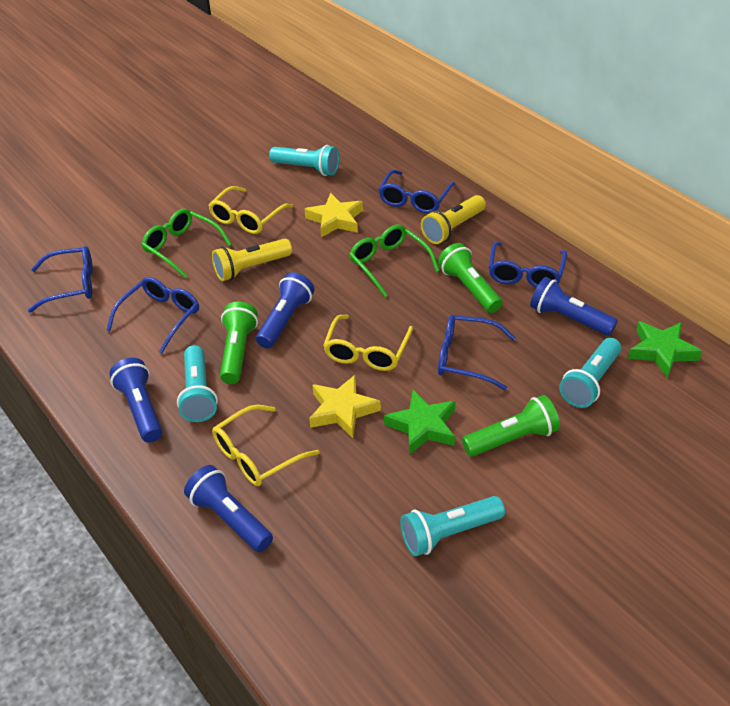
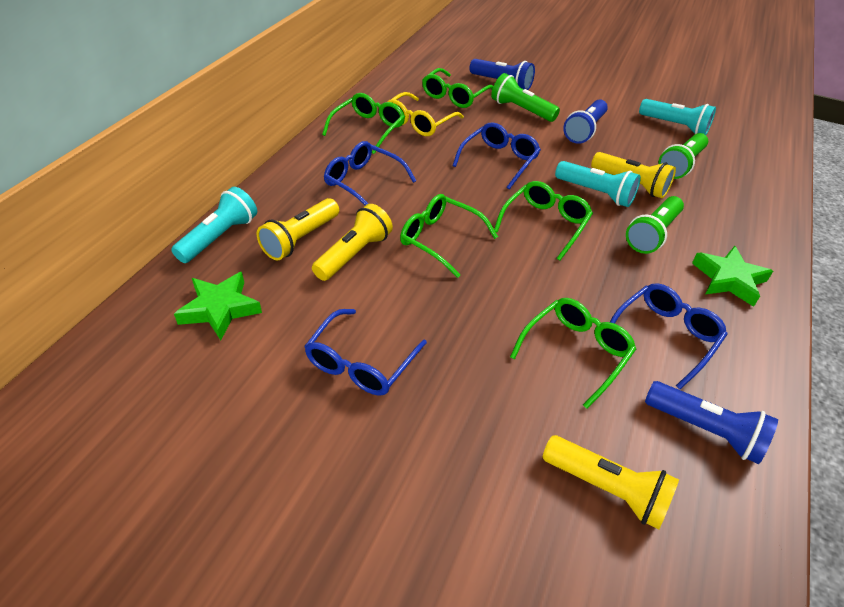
blue flashlight: 4 -> 3
blue glasses: 5 -> 4
green glasses: 2 -> 5
turquoise flashlight: 4 -> 3
yellow flashlight: 2 -> 4
yellow glasses: 3 -> 1
yellow star: 2 -> 0

